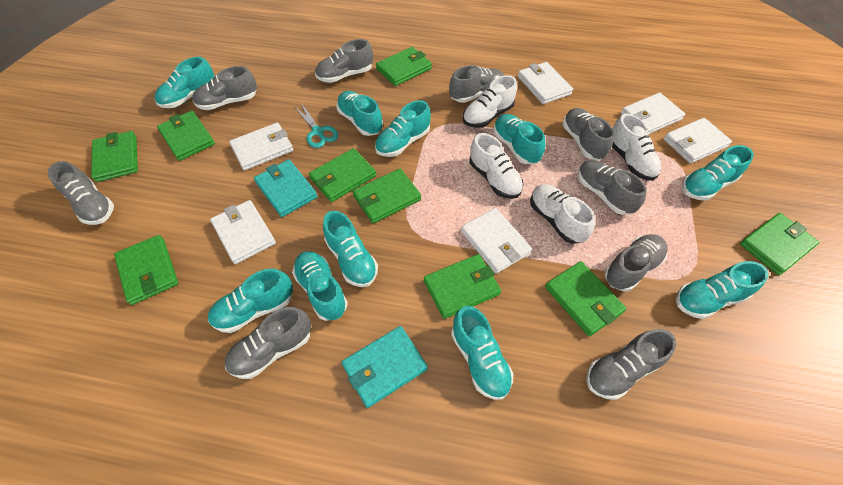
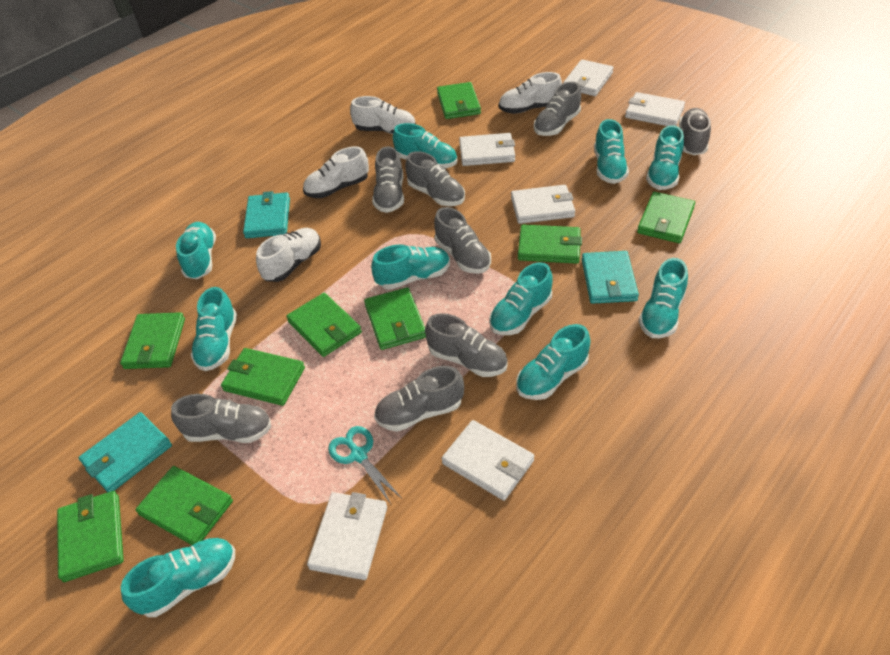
grey shoe: 9 -> 8
turquoise wallet: 2 -> 3

